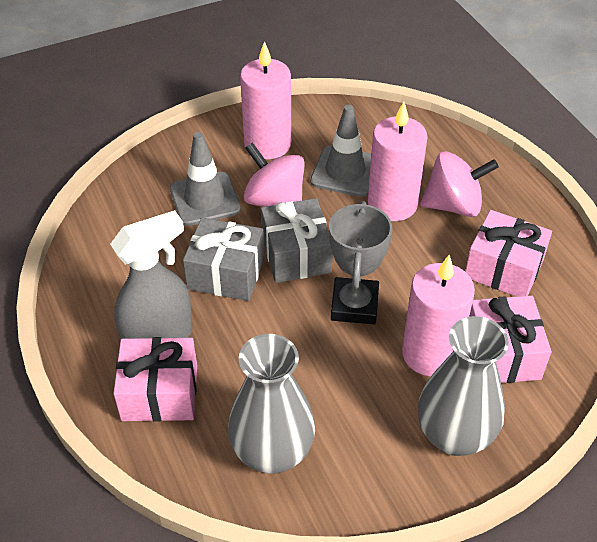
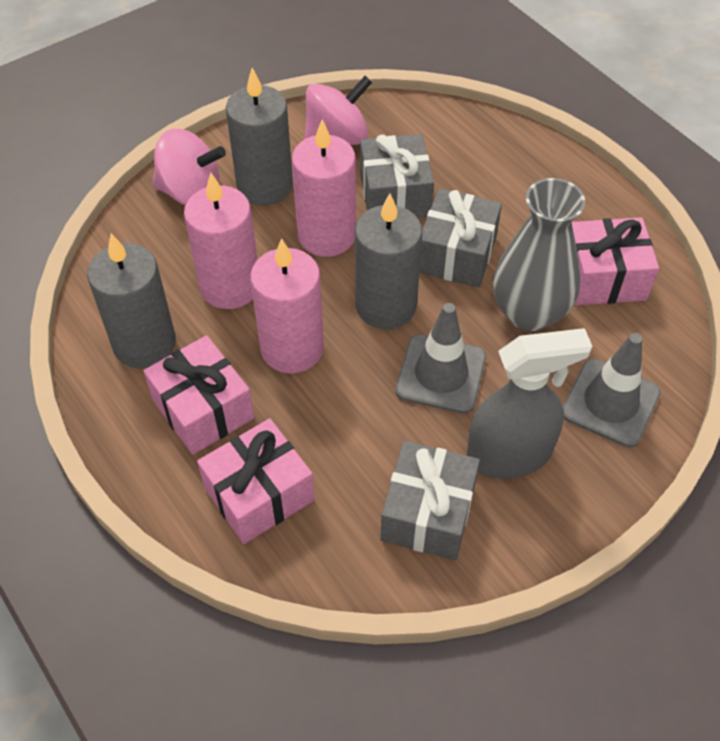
grey candle: 0 -> 3
grey gift: 2 -> 3
grey trophy: 1 -> 0
grey vase: 2 -> 1

